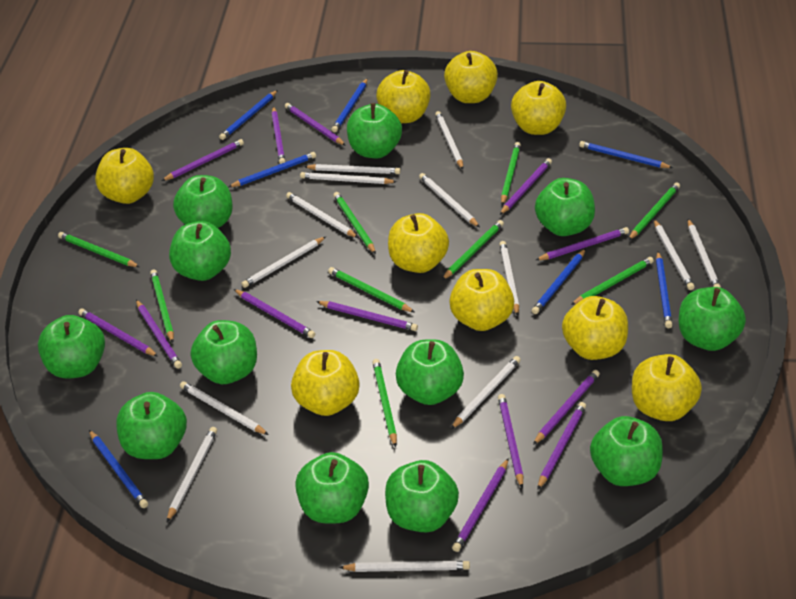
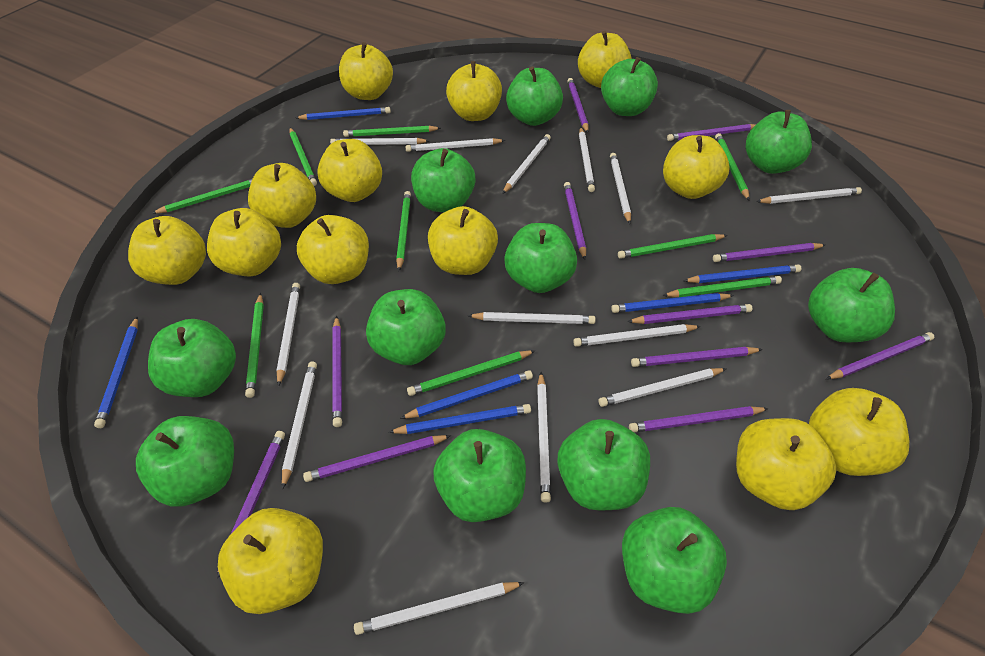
blue pencil: 7 -> 6
purple pencil: 13 -> 11
yellow apple: 9 -> 13

